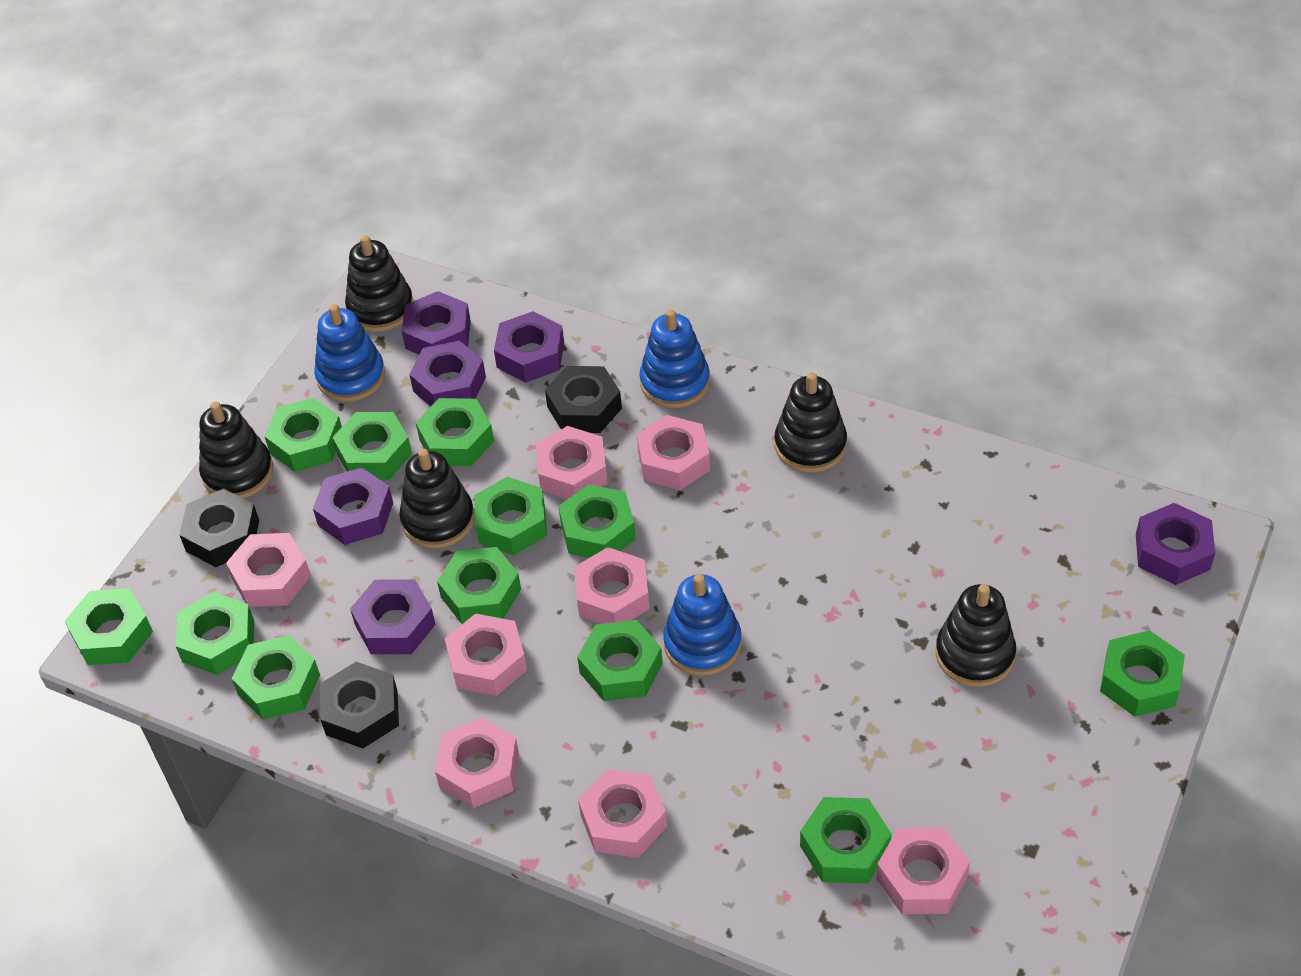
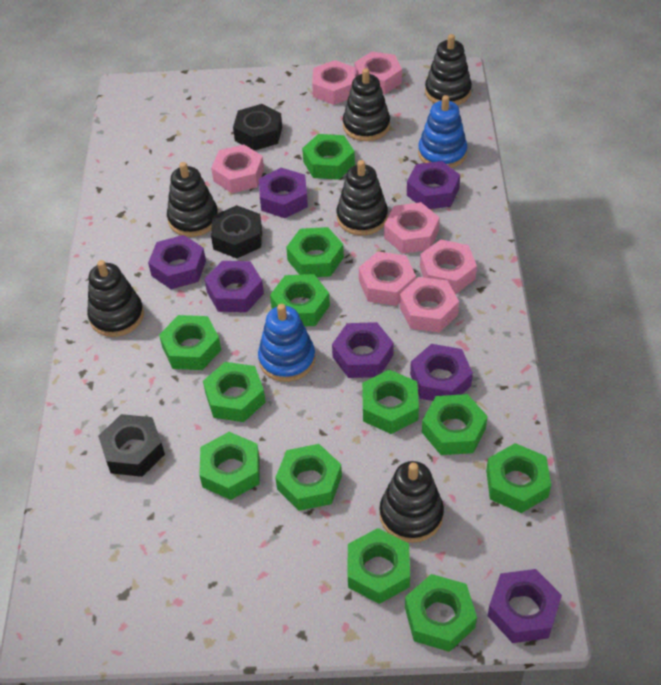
black stacking toy: 5 -> 6
blue stacking toy: 3 -> 2
pink nut: 8 -> 7
purple nut: 6 -> 7

